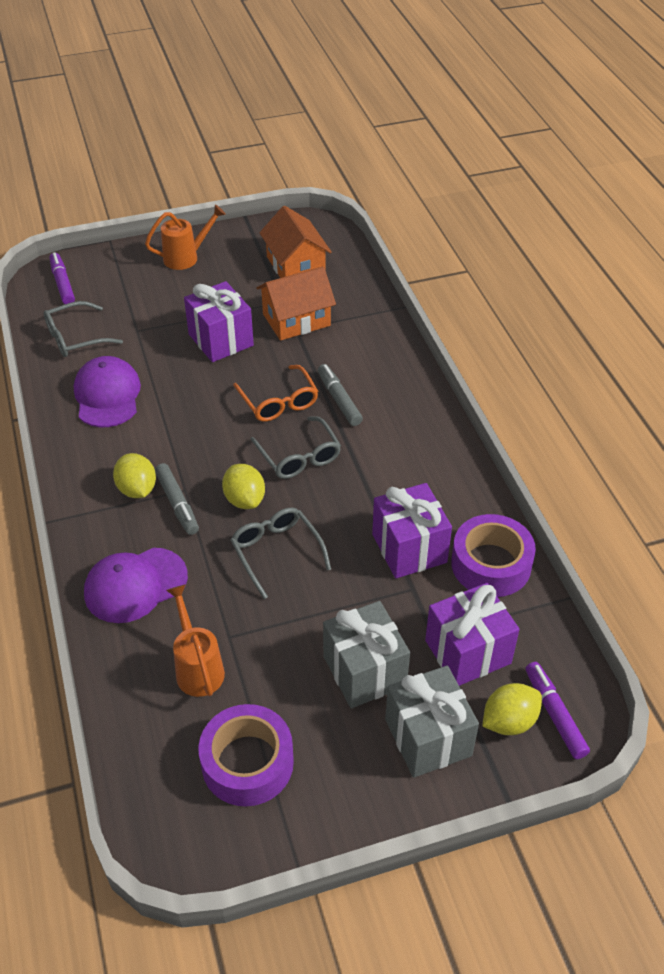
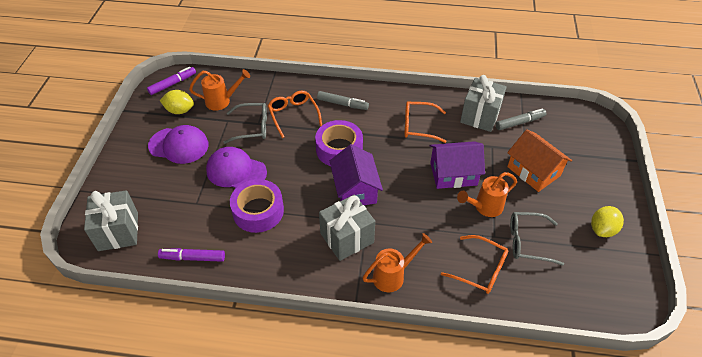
grey gift: 2 -> 3
grey glasses: 3 -> 2
orange glasses: 1 -> 3
orange house: 2 -> 1
orange watering can: 2 -> 3
purple gift: 3 -> 0
purple house: 0 -> 2
yellow lemon: 3 -> 2

